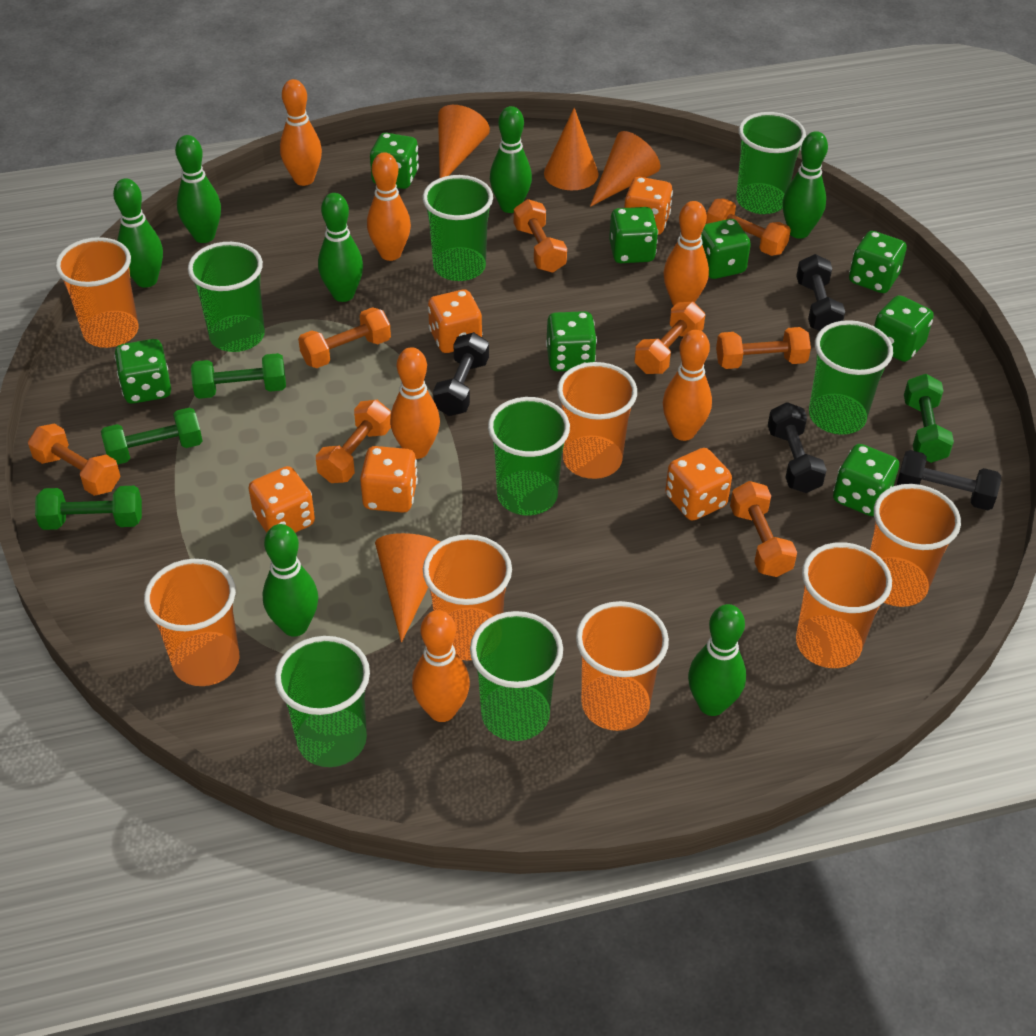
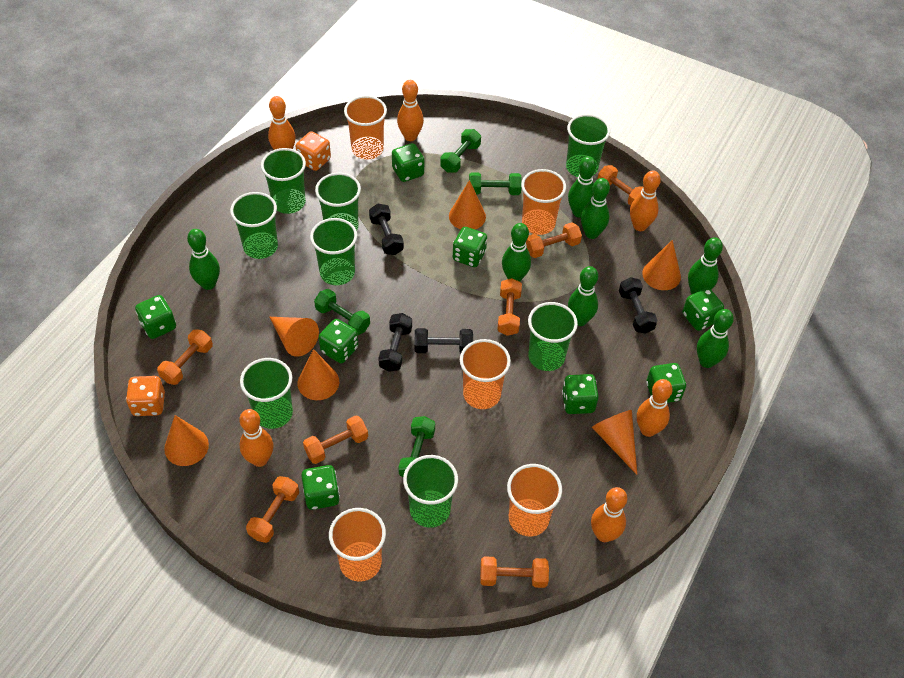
green cup: 7 -> 8
orange cone: 4 -> 6
orange cup: 7 -> 5
orange dice: 5 -> 2
orange dumbbell: 8 -> 7

